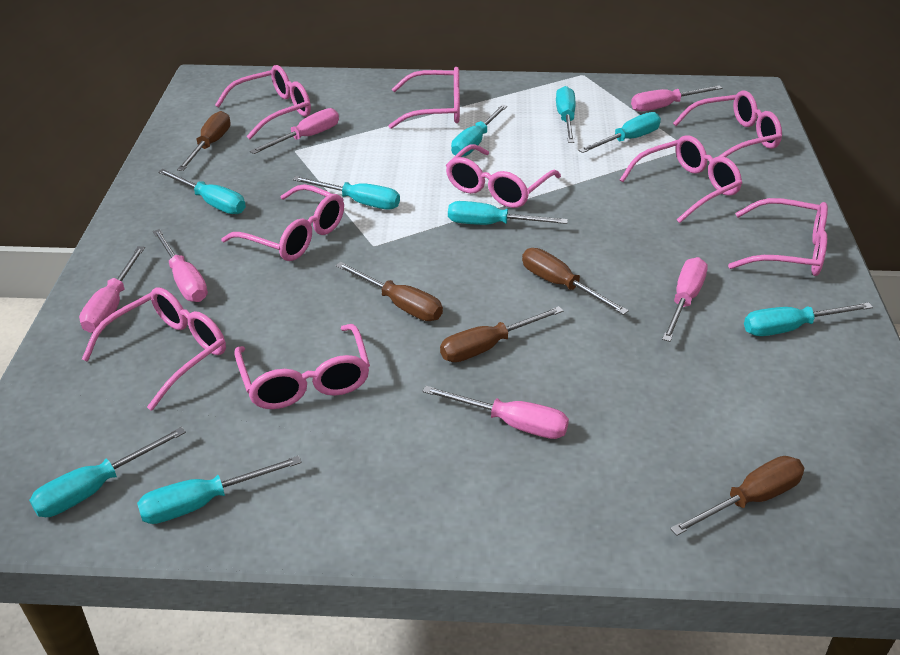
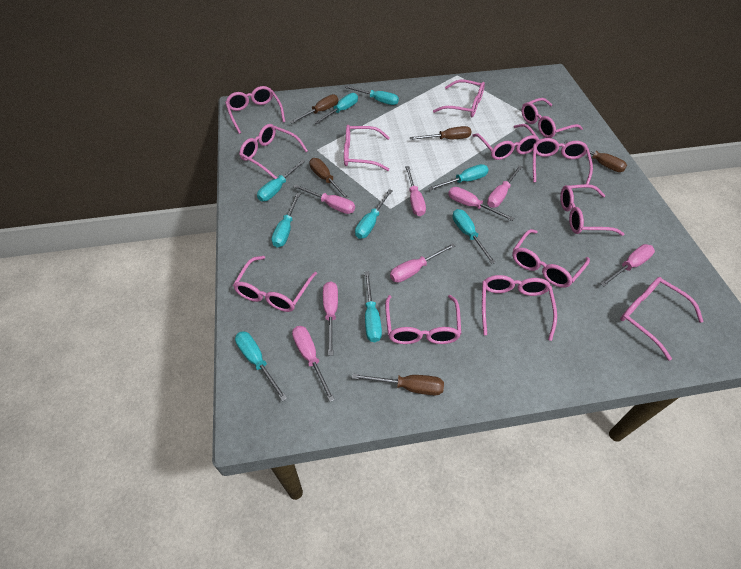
pink glasses: 9 -> 13
pink screwdriver: 6 -> 8

